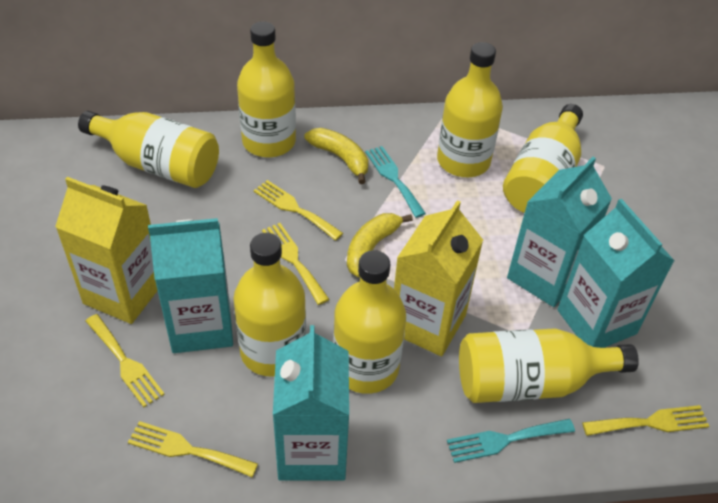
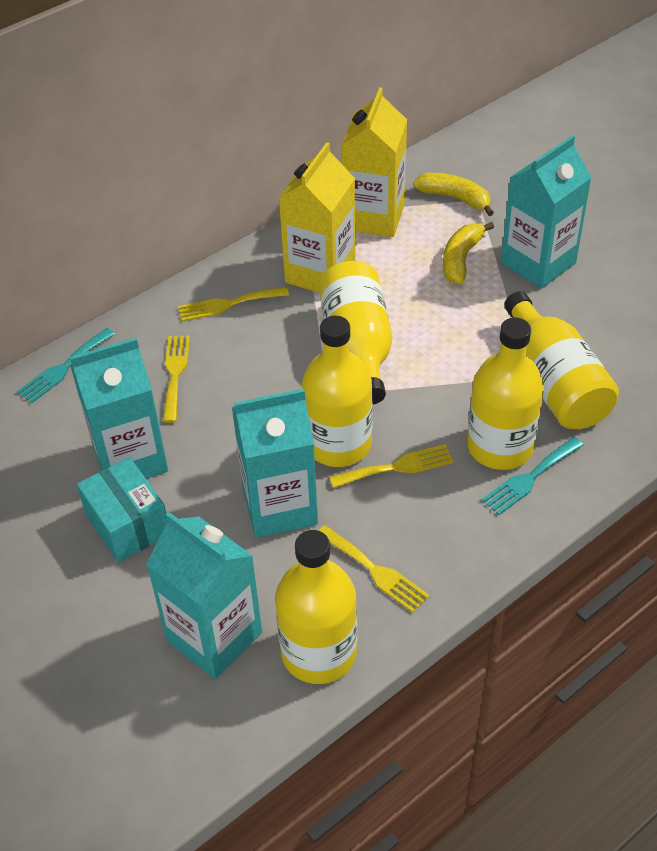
turquoise box: 0 -> 1
yellow bottle: 7 -> 5
yellow fork: 5 -> 4

